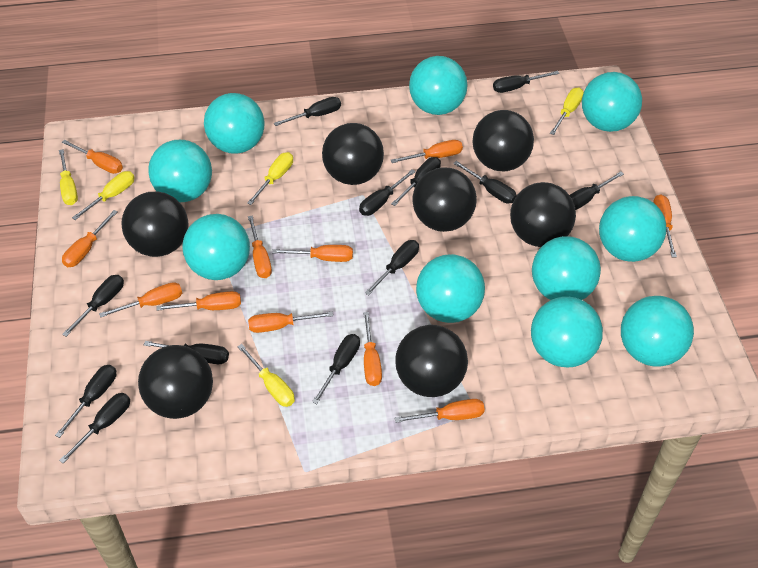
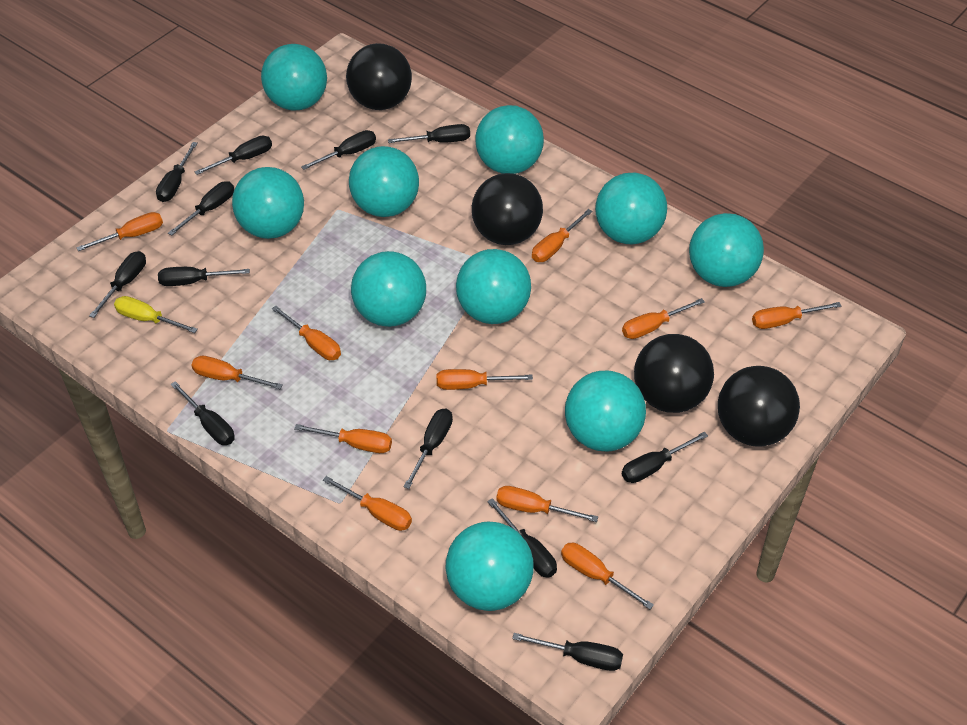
black ball: 7 -> 4
yellow screwdriver: 5 -> 1

